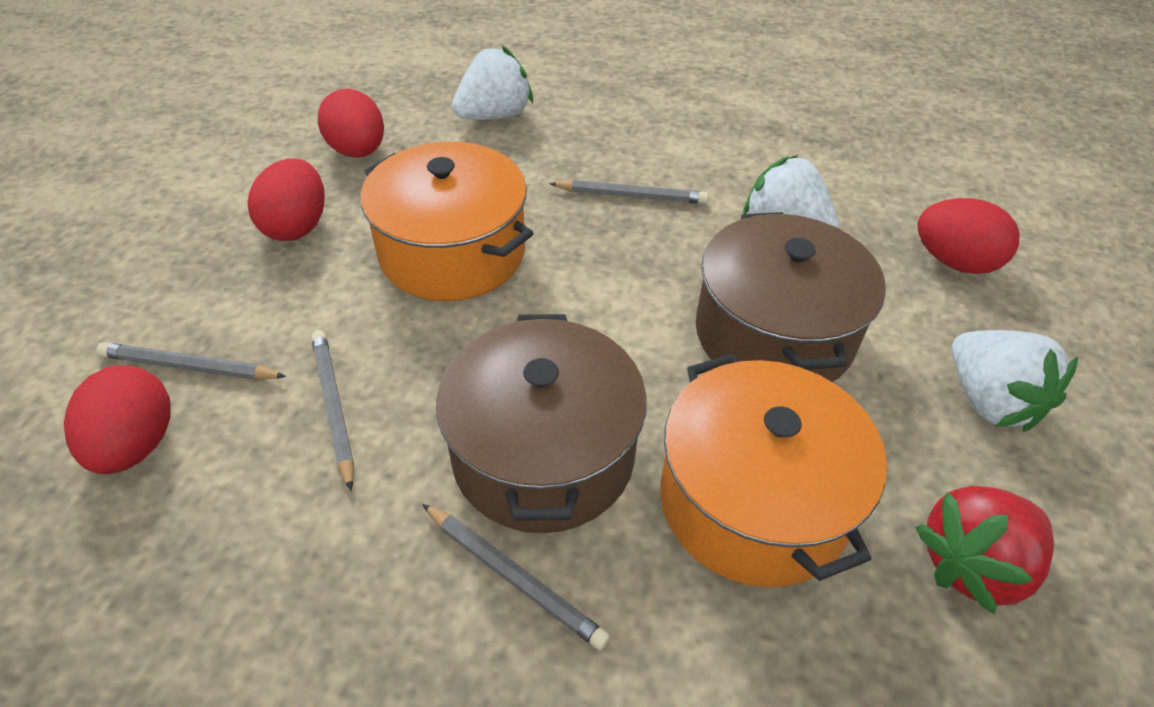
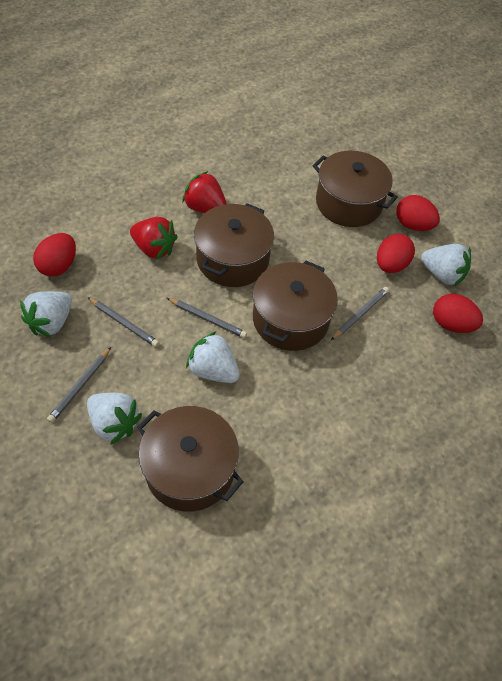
brown pot: 2 -> 4
orange pot: 2 -> 0
red strawberry: 1 -> 2
white strawberry: 3 -> 4

